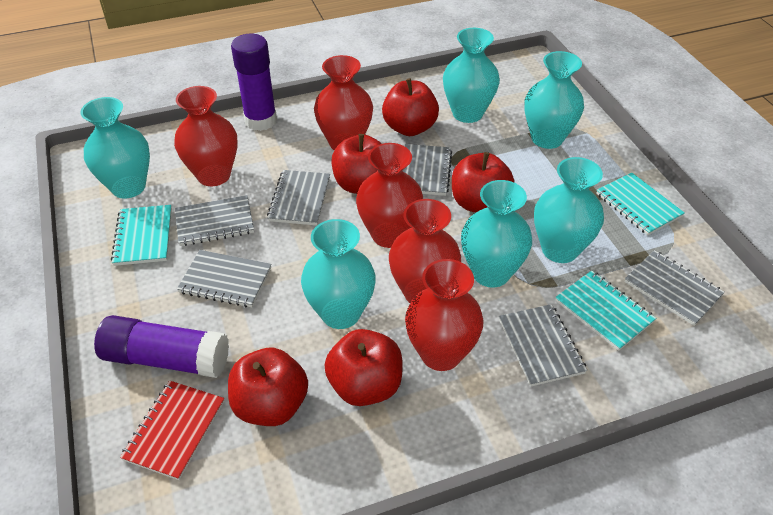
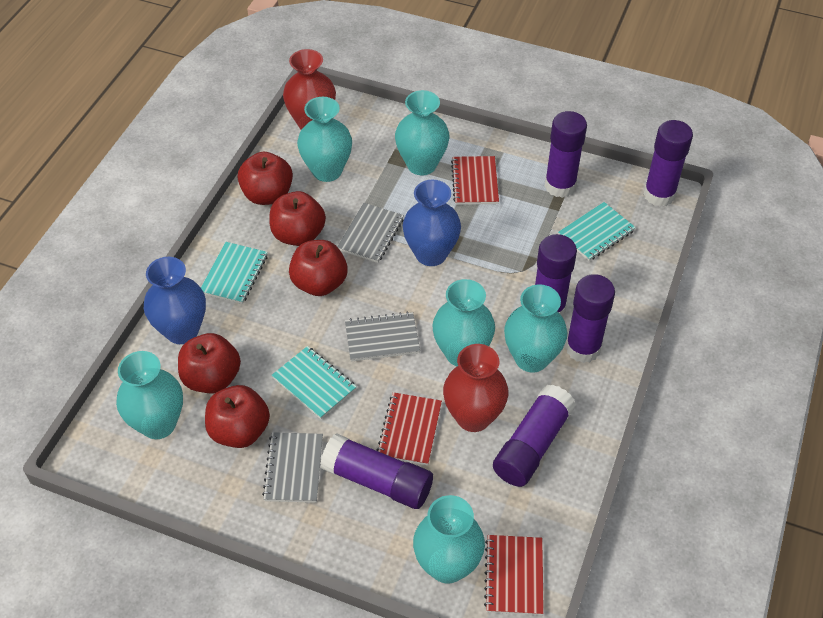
blue vase: 0 -> 2
grey notebook: 6 -> 3
purple glue stick: 2 -> 6
red notebook: 1 -> 3
red vase: 5 -> 2

